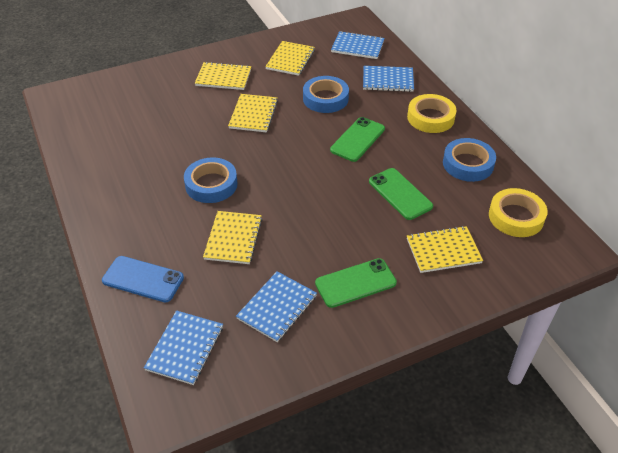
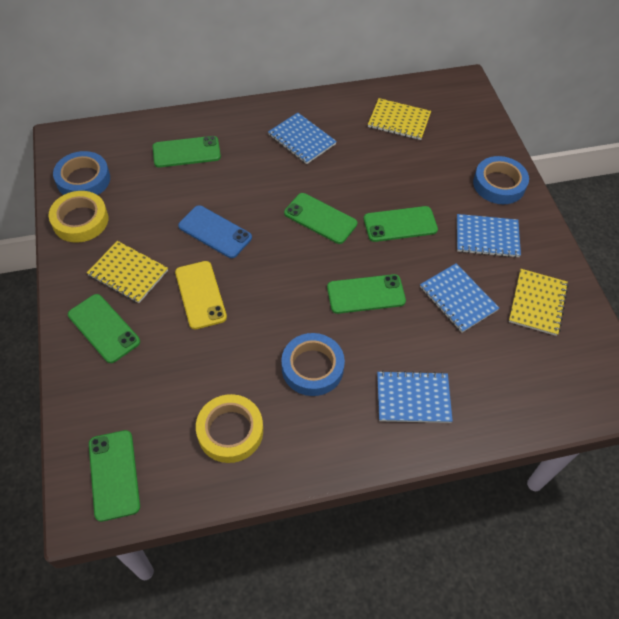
green phone: 3 -> 6
yellow notebook: 5 -> 3
yellow phone: 0 -> 1

